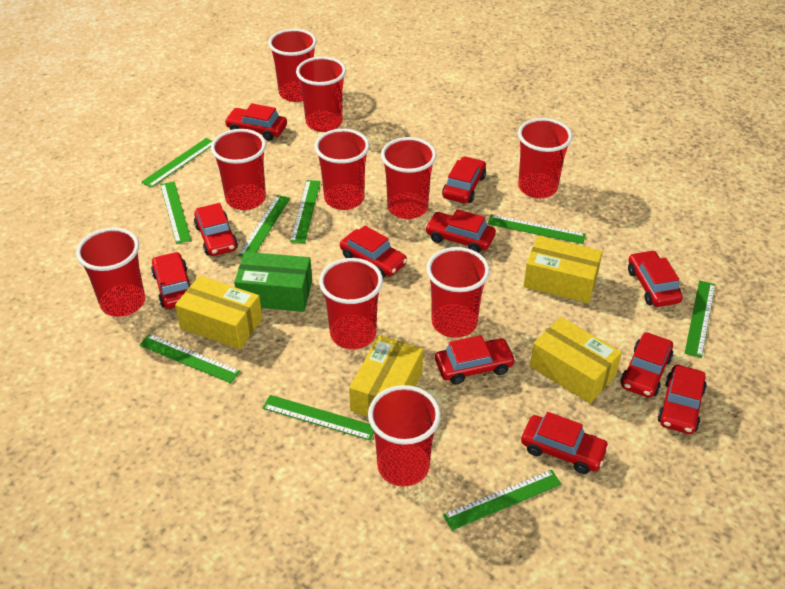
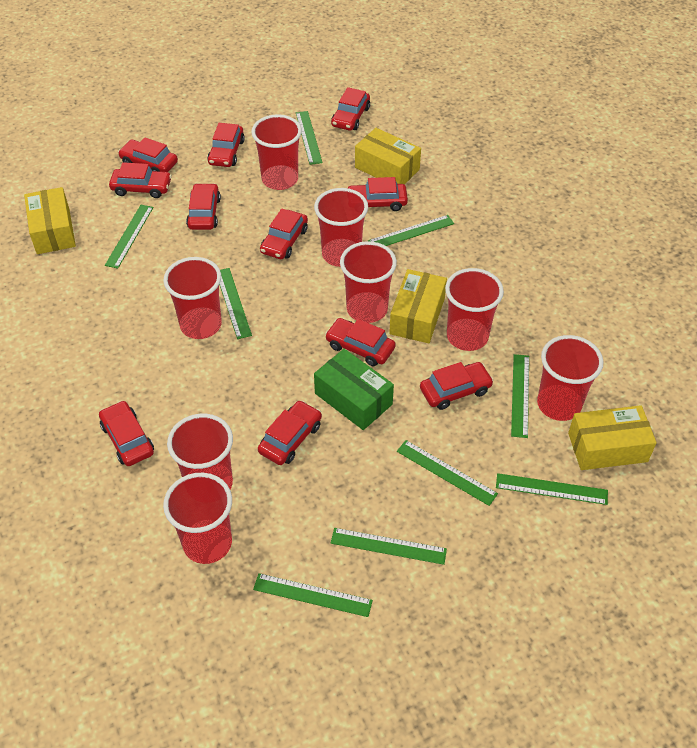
red cup: 10 -> 8

